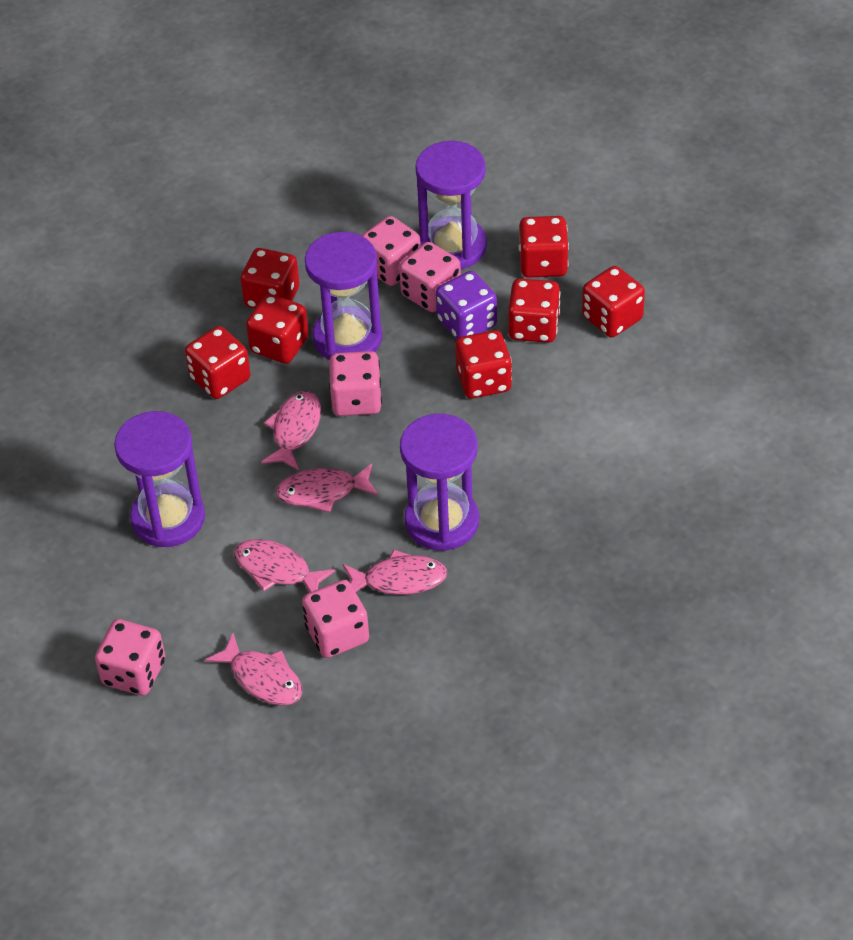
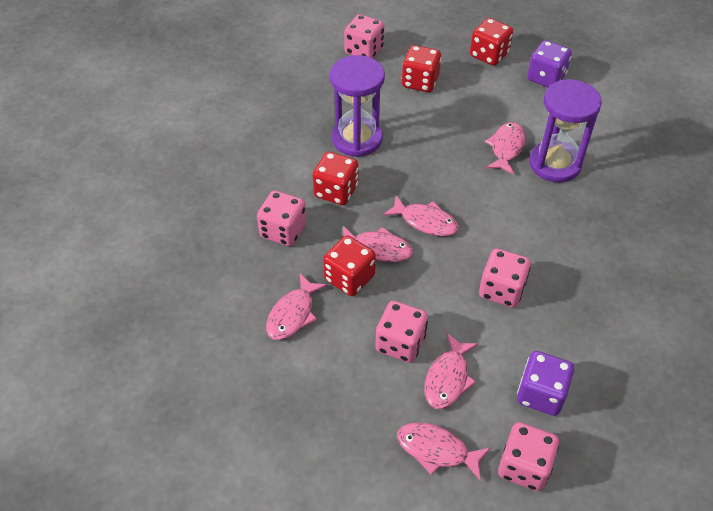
pink fish: 5 -> 6
purple dice: 1 -> 2
purple hourglass: 4 -> 2
red dice: 7 -> 4

